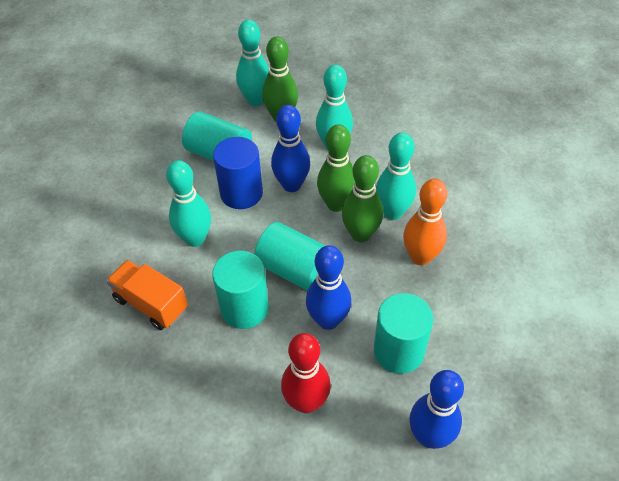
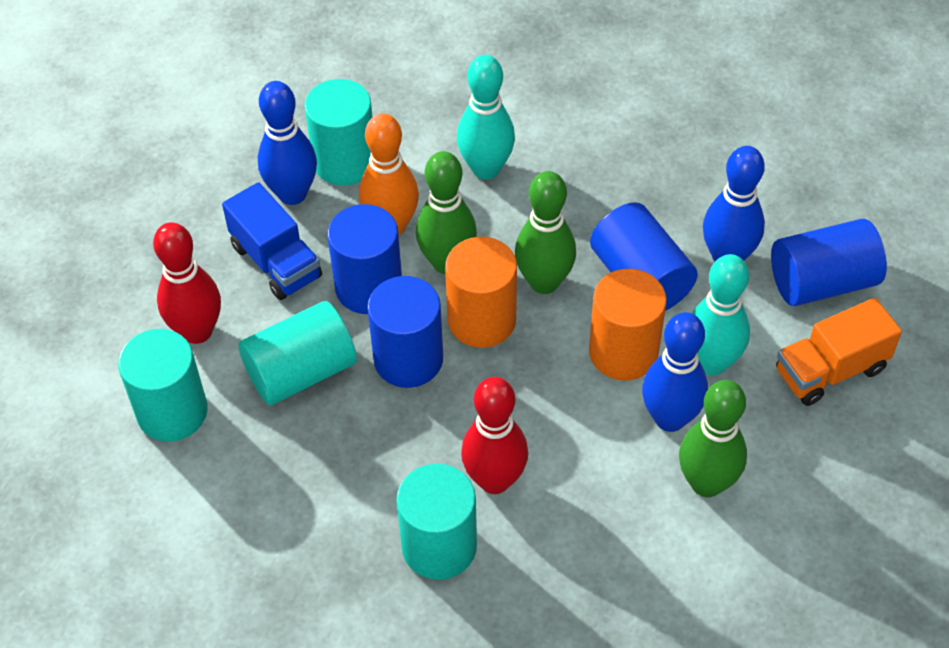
blue cylinder: 1 -> 4
blue truck: 0 -> 1
orange cylinder: 0 -> 2
red bowling pin: 1 -> 2
turquoise bowling pin: 4 -> 2

